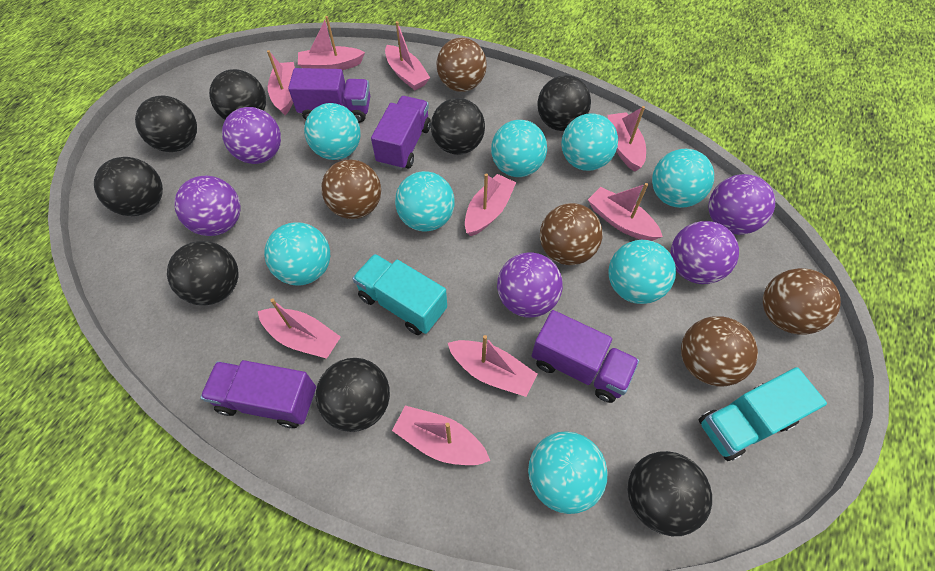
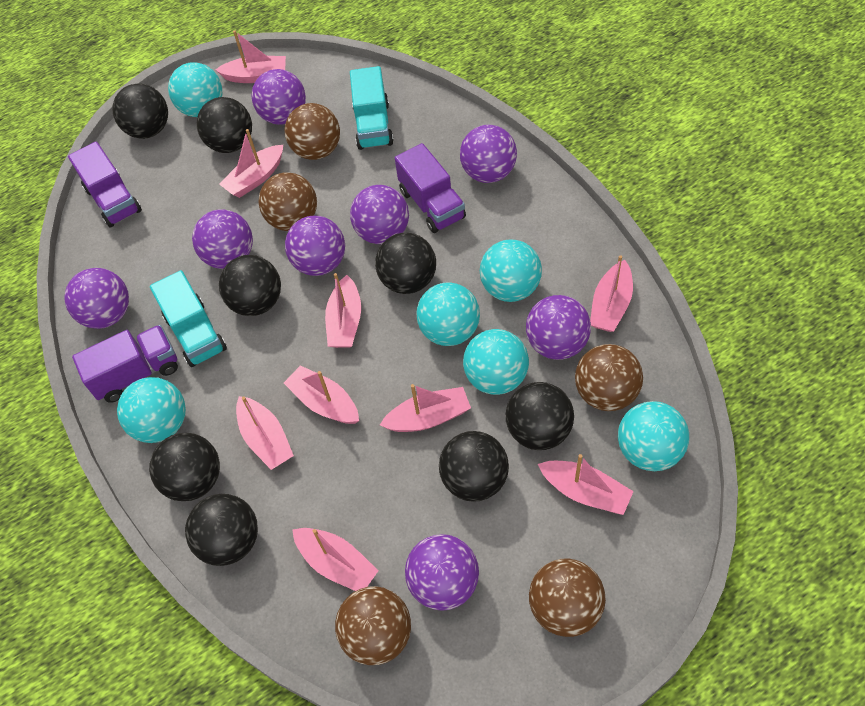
purple ball: 5 -> 8
purple truck: 4 -> 3
turquoise ball: 8 -> 6

